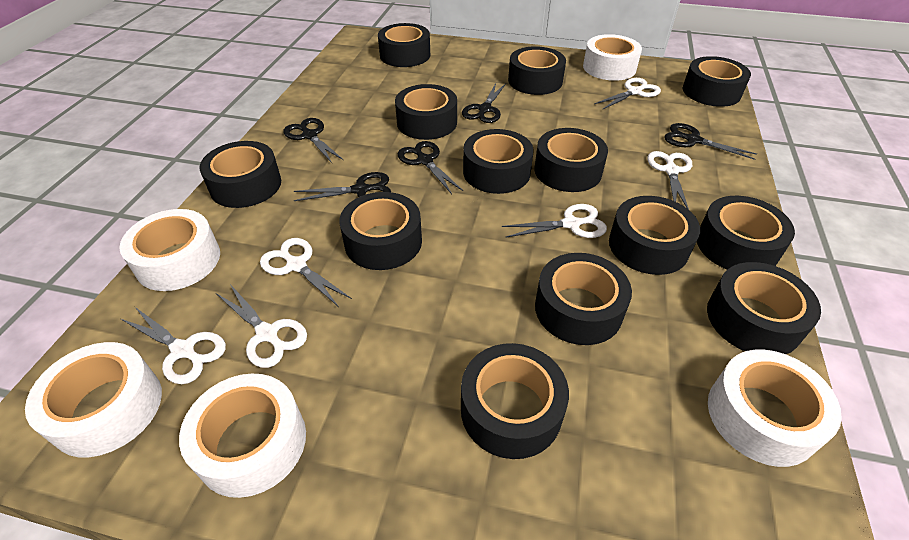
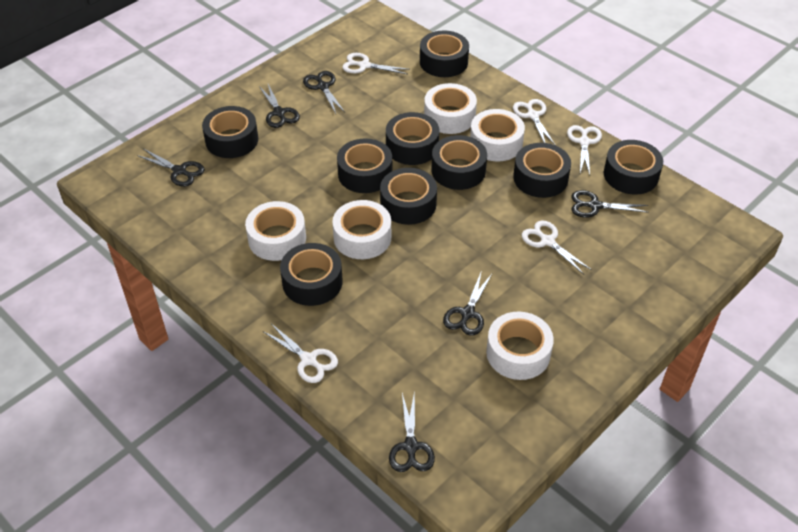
black scissors: 5 -> 6
black tape: 13 -> 9
white scissors: 6 -> 5

